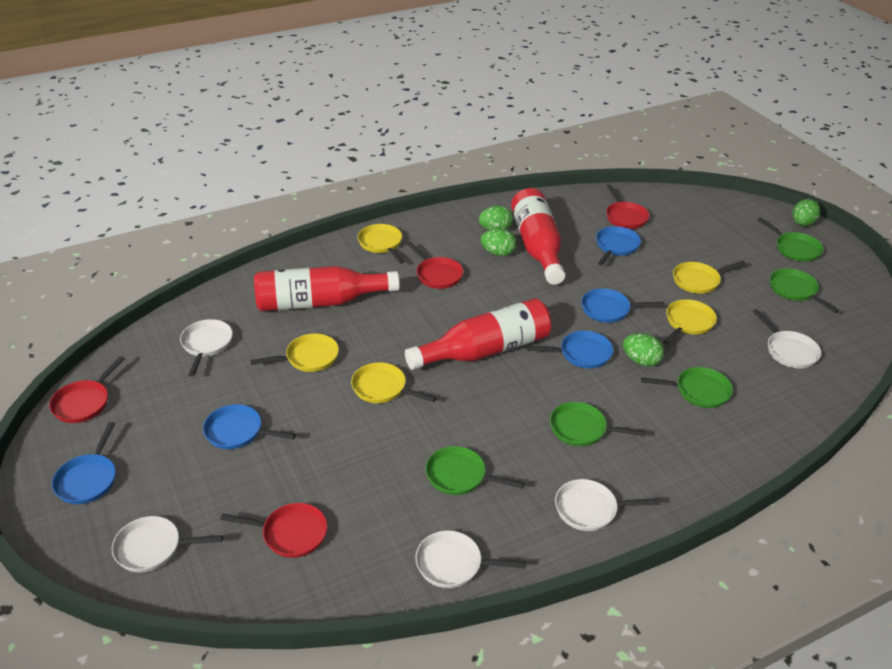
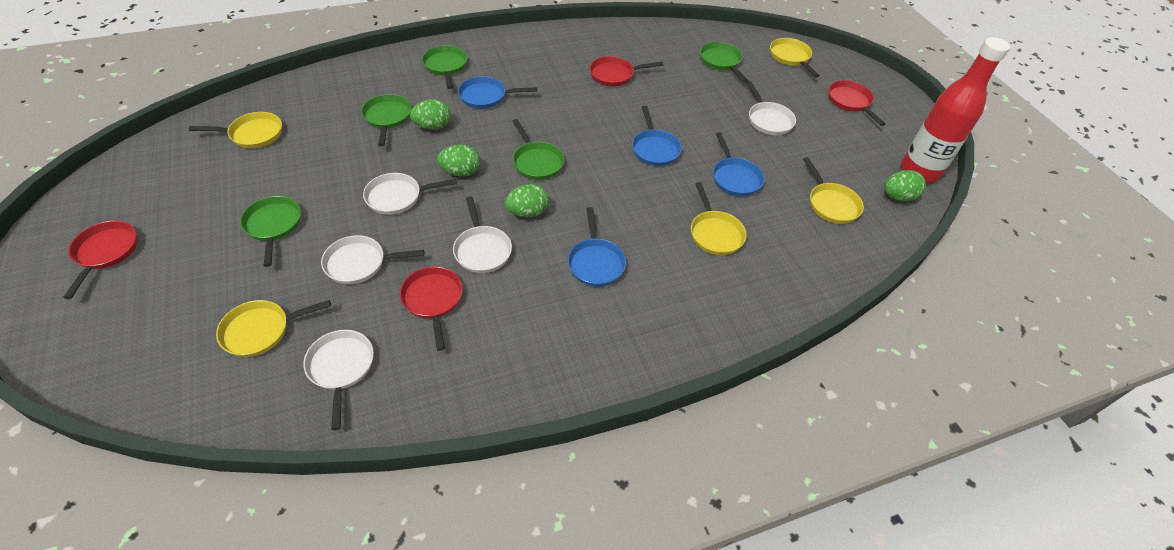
blue pan: 5 -> 4
red bottle: 3 -> 1

